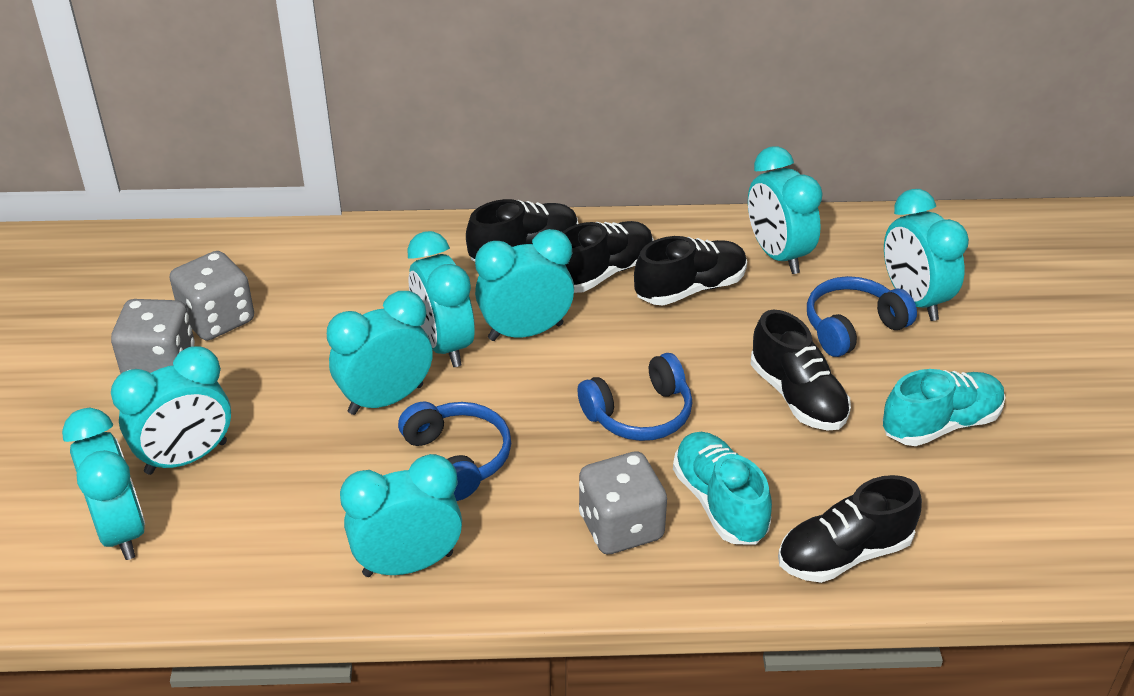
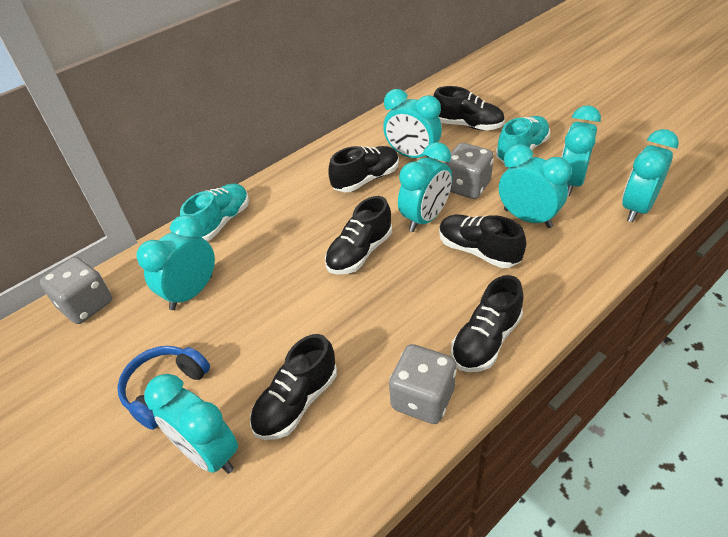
black shoe: 5 -> 6
blue headphones: 3 -> 1
turquoise clock: 8 -> 7

